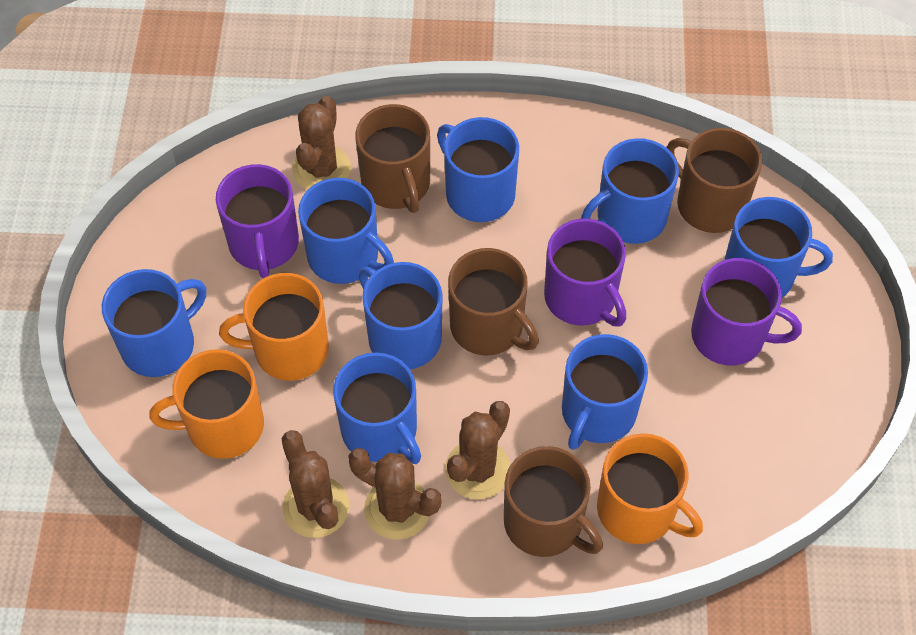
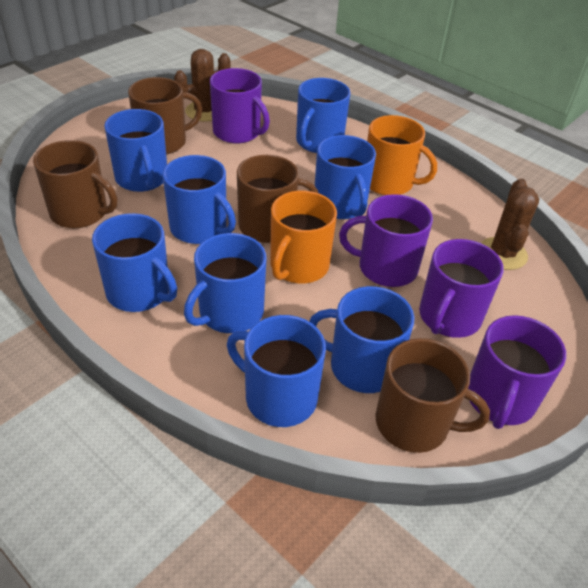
brown cactus: 4 -> 2
orange mug: 3 -> 2
purple mug: 3 -> 4

